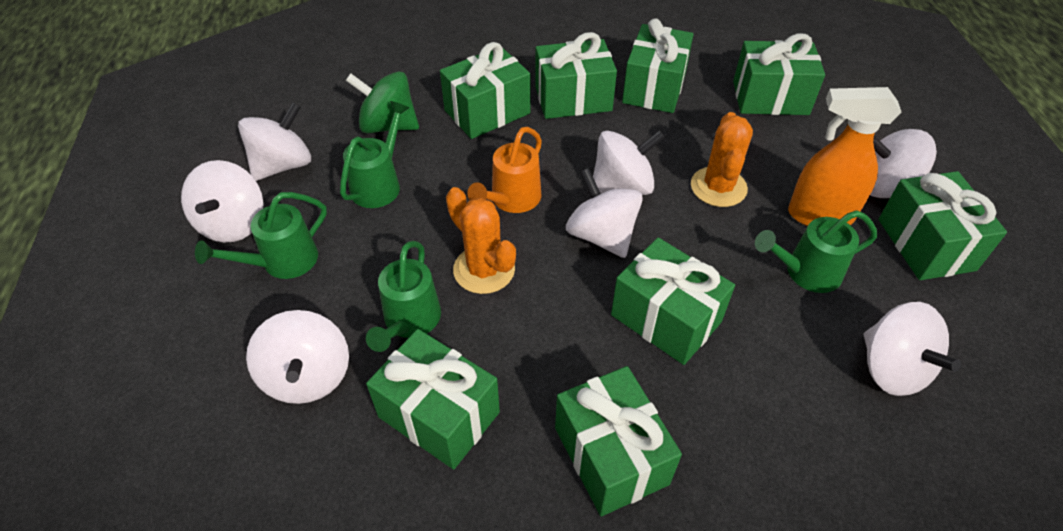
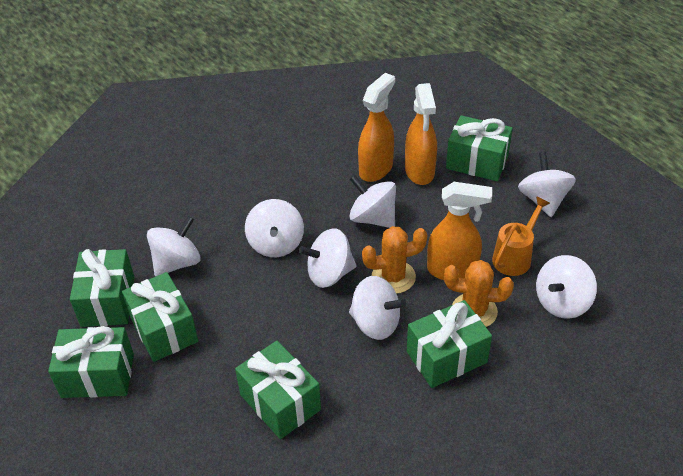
green gift: 8 -> 6
green spinning top: 1 -> 0
green watering can: 4 -> 0
orange spray bottle: 1 -> 3

